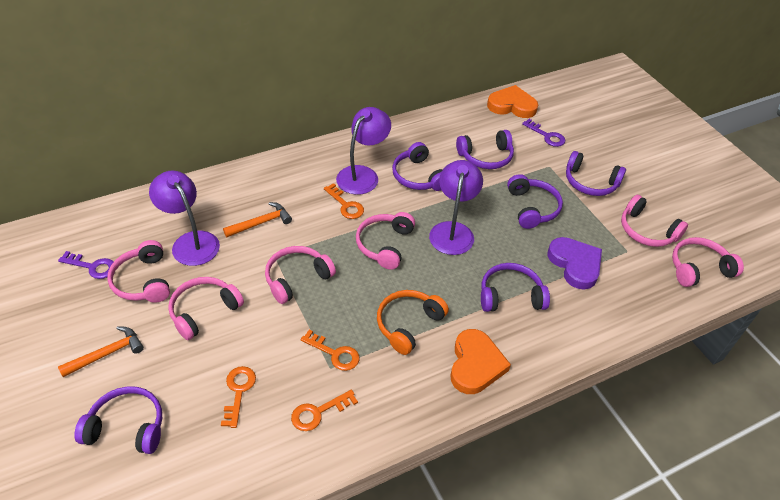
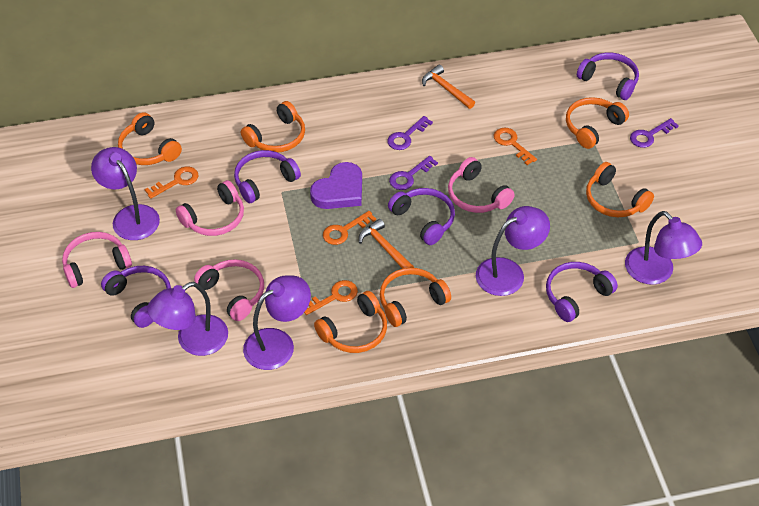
orange headphones: 1 -> 6
orange heart: 2 -> 0
pink headphones: 6 -> 4
purple headphones: 6 -> 5
purple key: 2 -> 3
purple lamp: 3 -> 5

